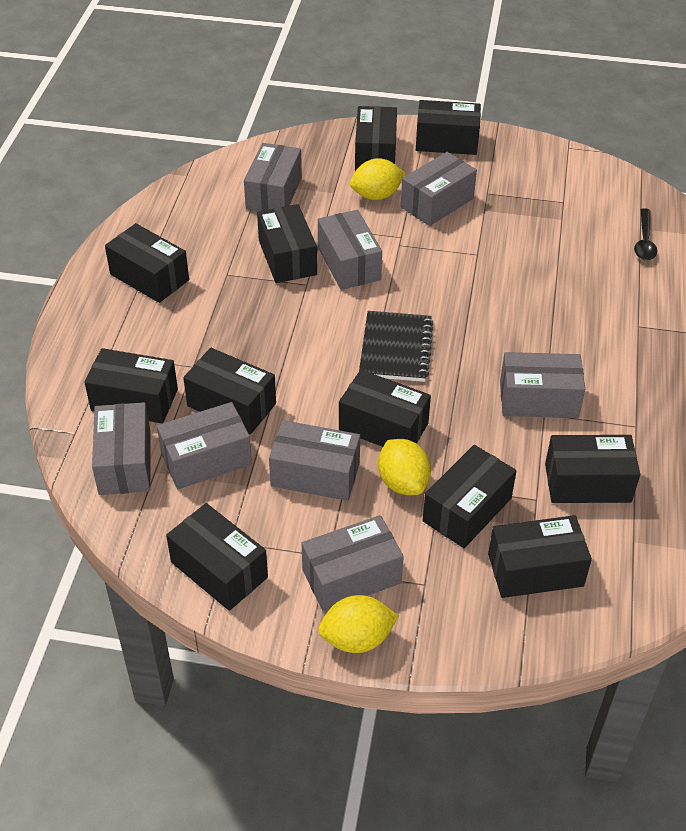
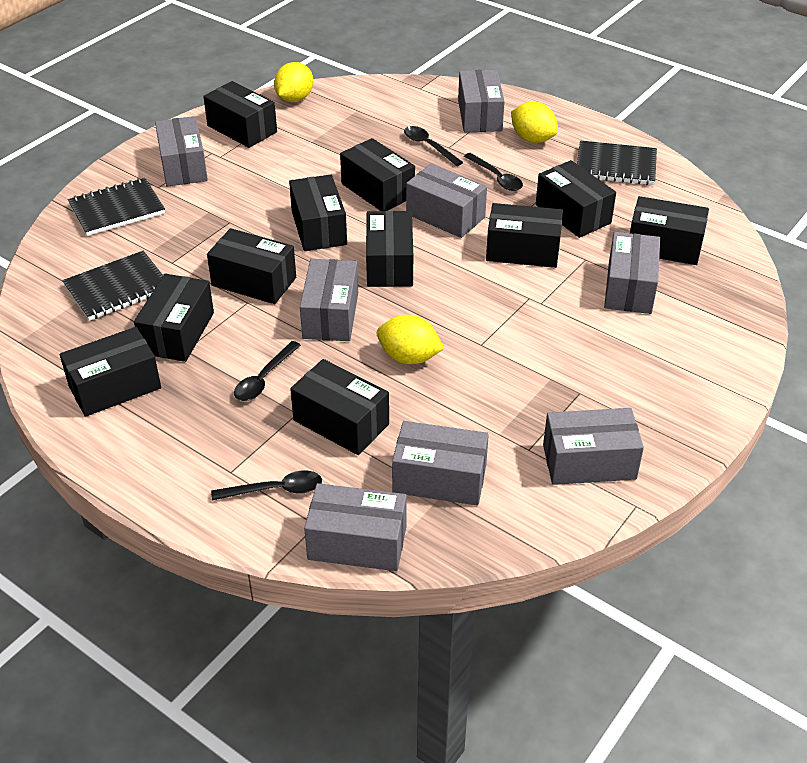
black notebook: 1 -> 3
black spoon: 1 -> 4

